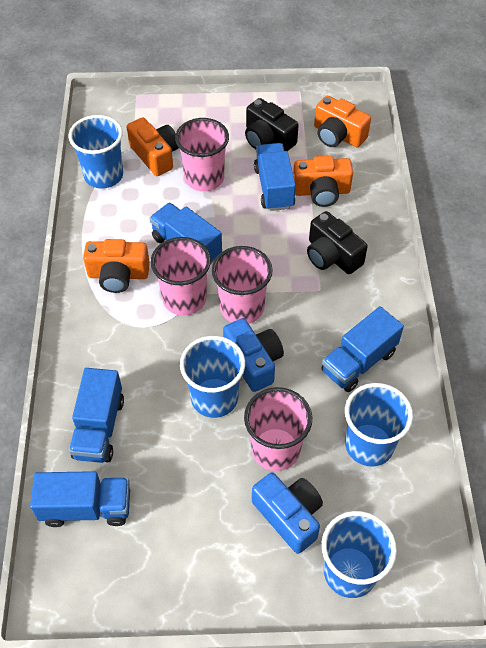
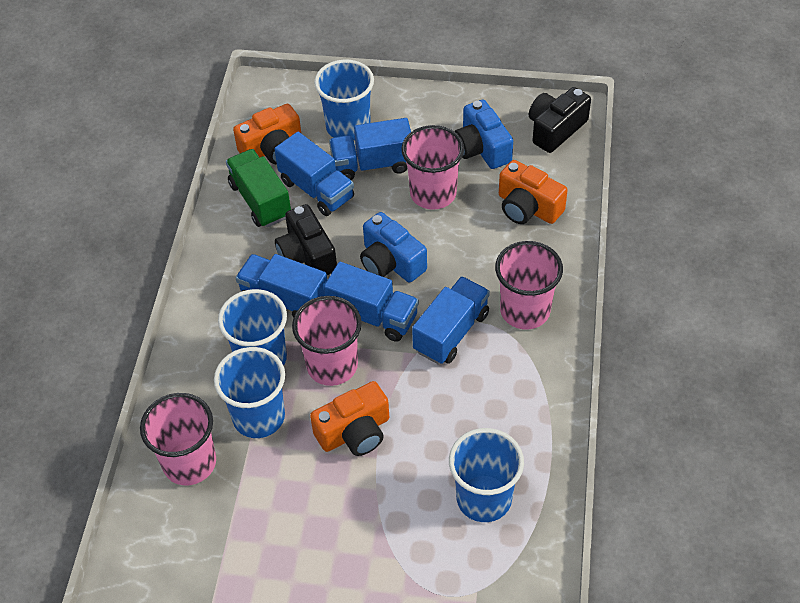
green truck: 0 -> 1
orange camera: 4 -> 3

